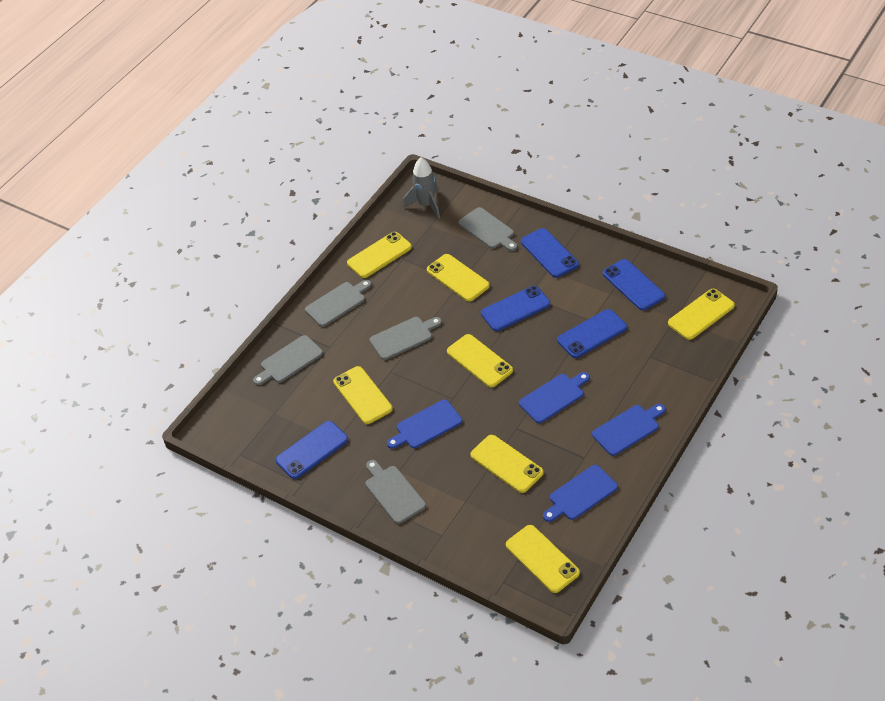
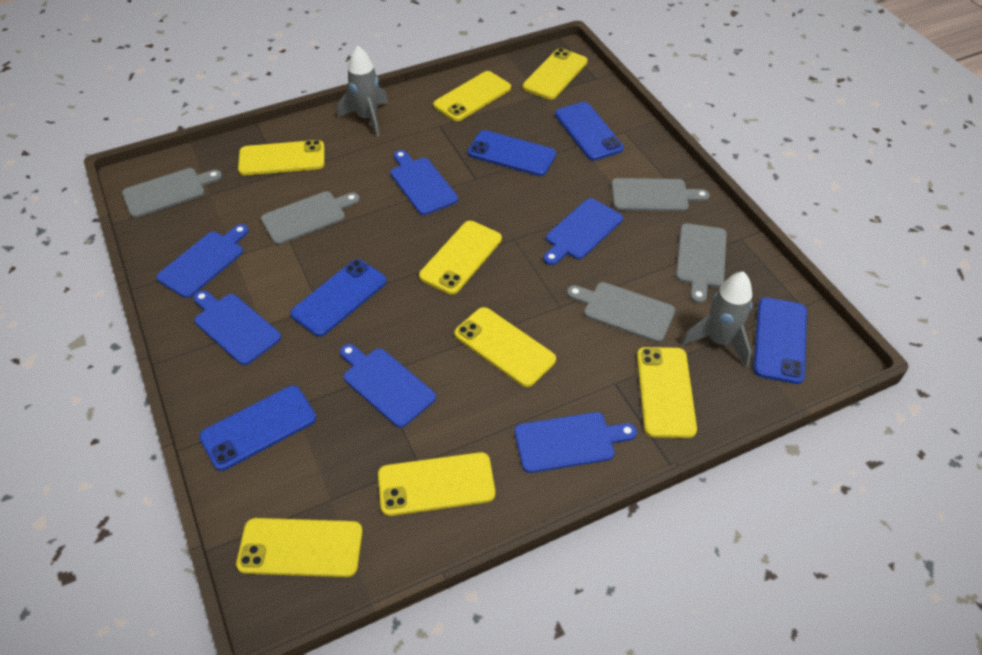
blue cutting board: 4 -> 6
grey rocket: 1 -> 2
yellow phone: 7 -> 8

